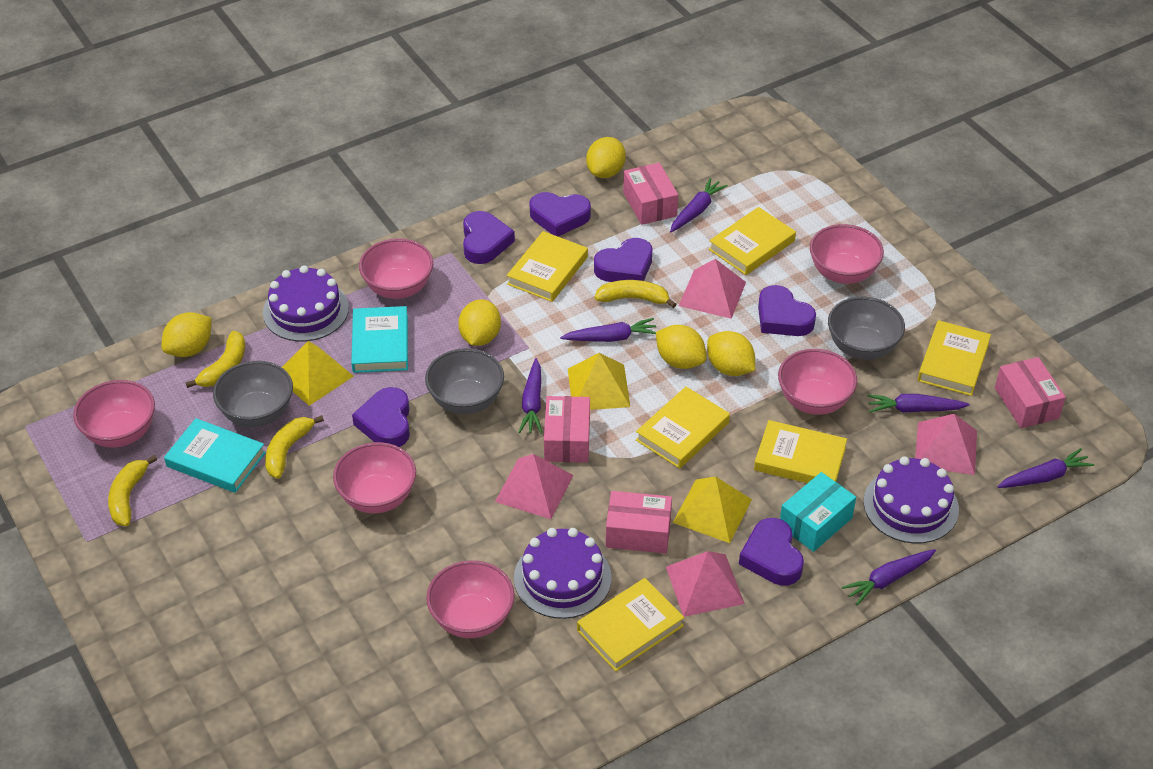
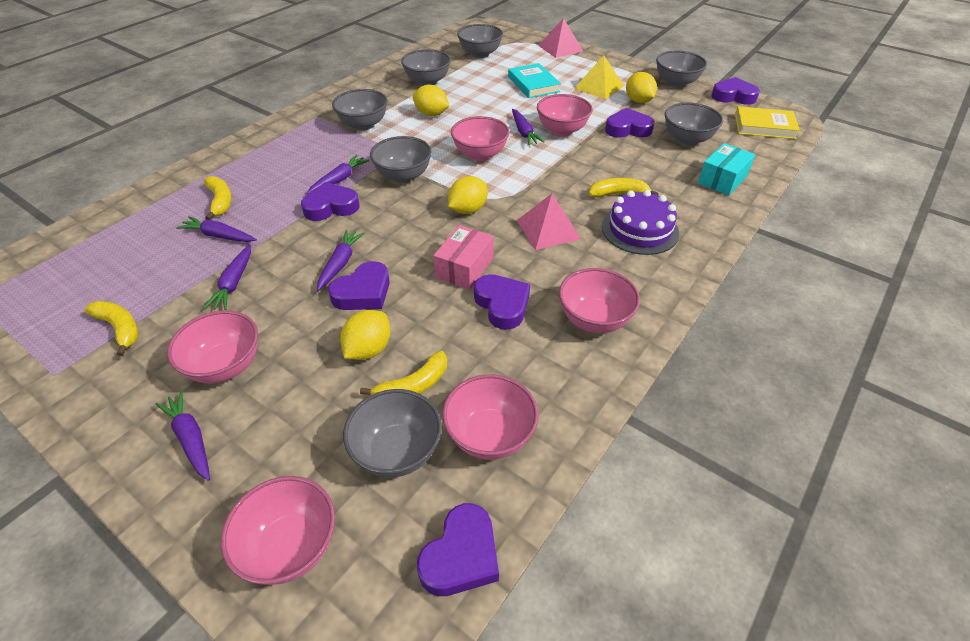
grey bowl: 3 -> 7
pink box: 4 -> 1
pink pyramid: 4 -> 2
purple cake: 3 -> 1
turquoise book: 2 -> 1
yellow book: 6 -> 1
yellow lemon: 5 -> 4
yellow pyramid: 3 -> 1

